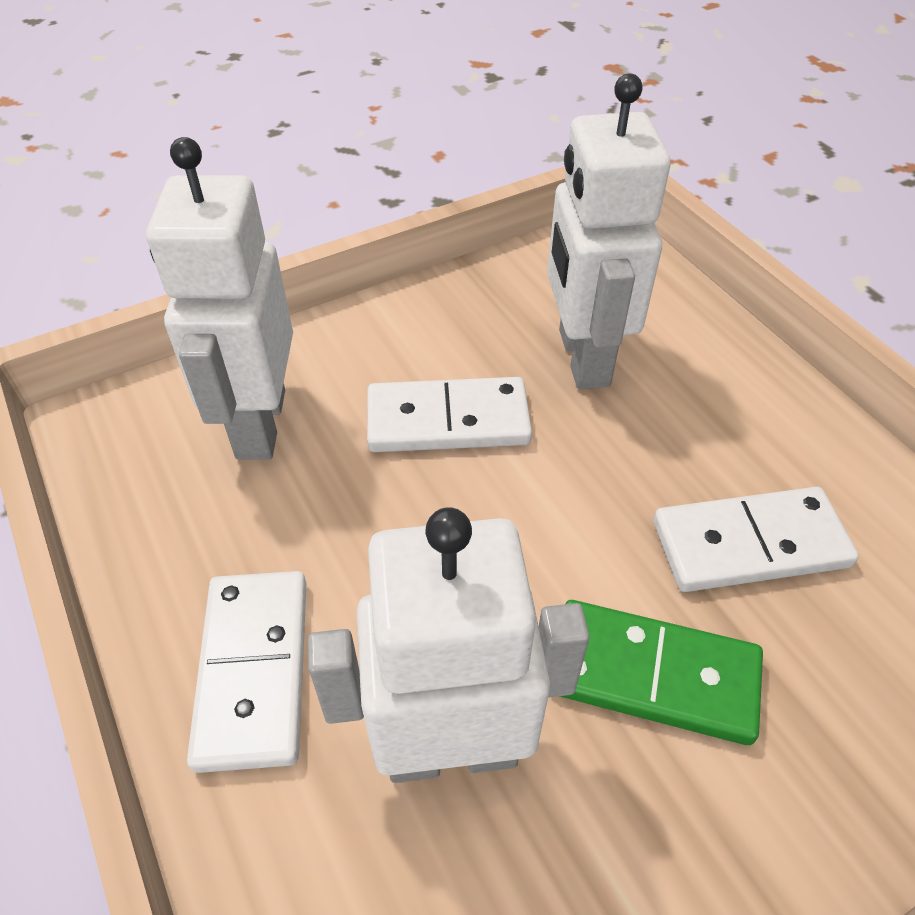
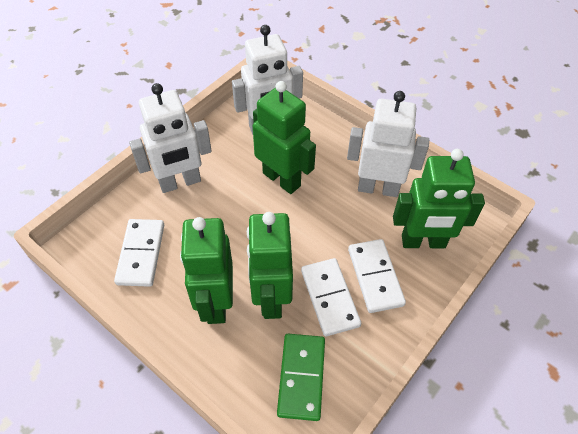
green robot: 0 -> 4

